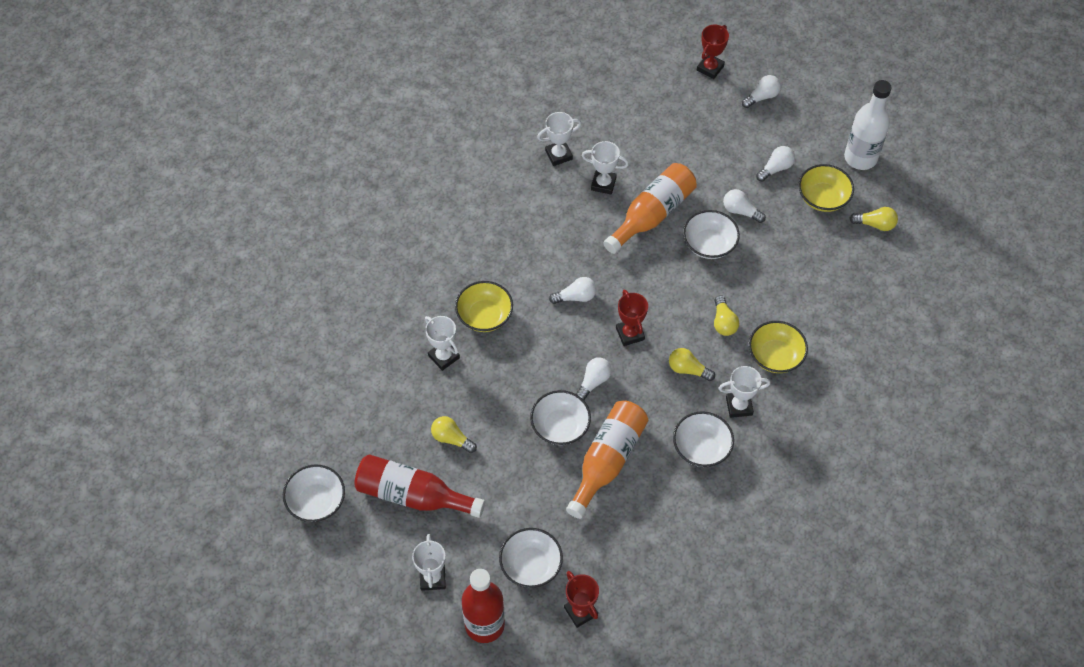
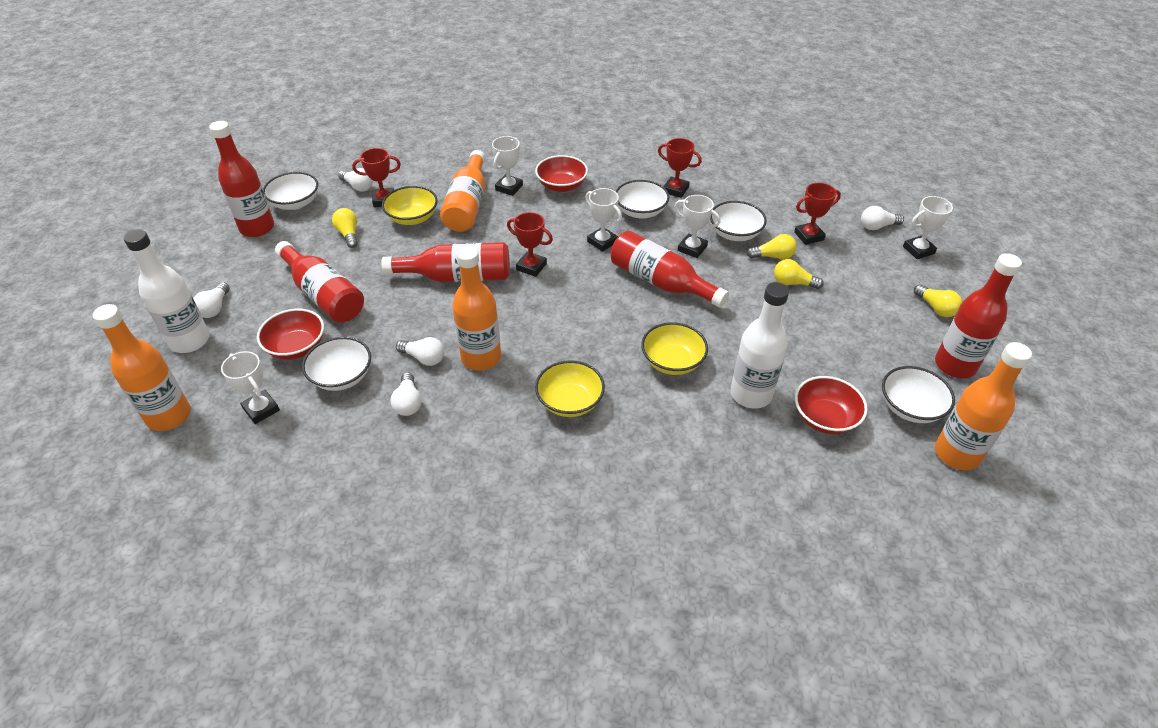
orange bottle: 2 -> 4
red bottle: 2 -> 5
red bowl: 0 -> 3
red trophy: 3 -> 4
white bottle: 1 -> 2

